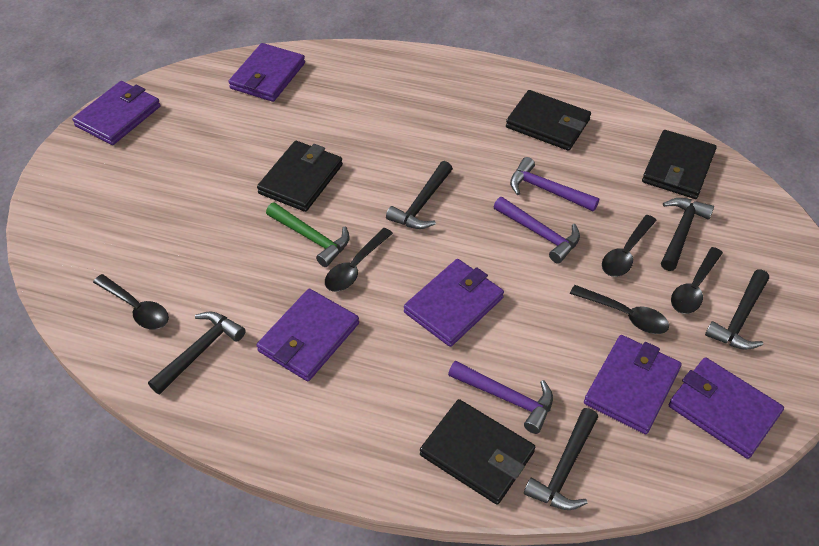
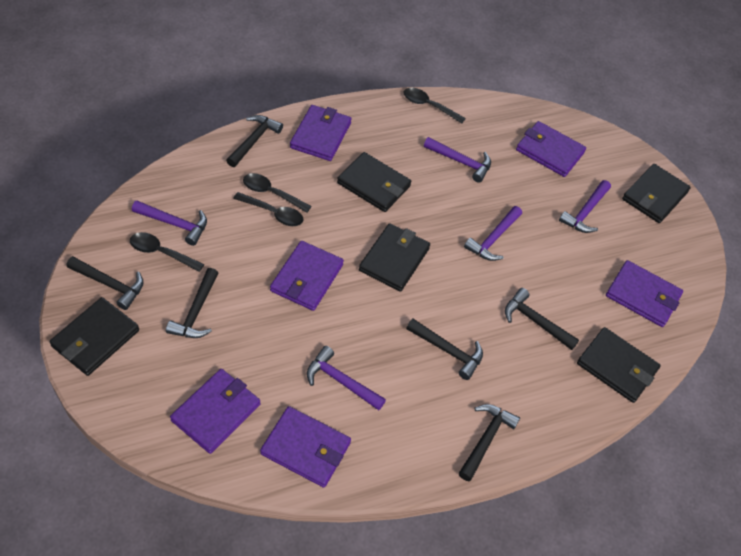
black hammer: 5 -> 6
black spoon: 5 -> 4
black wallet: 4 -> 5
green hammer: 1 -> 0
purple hammer: 3 -> 5

